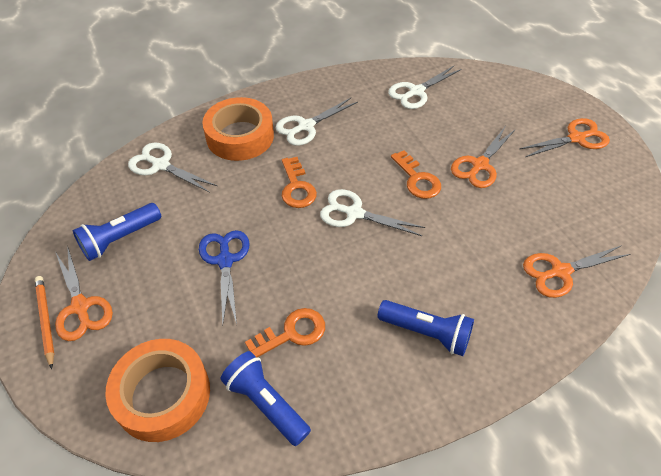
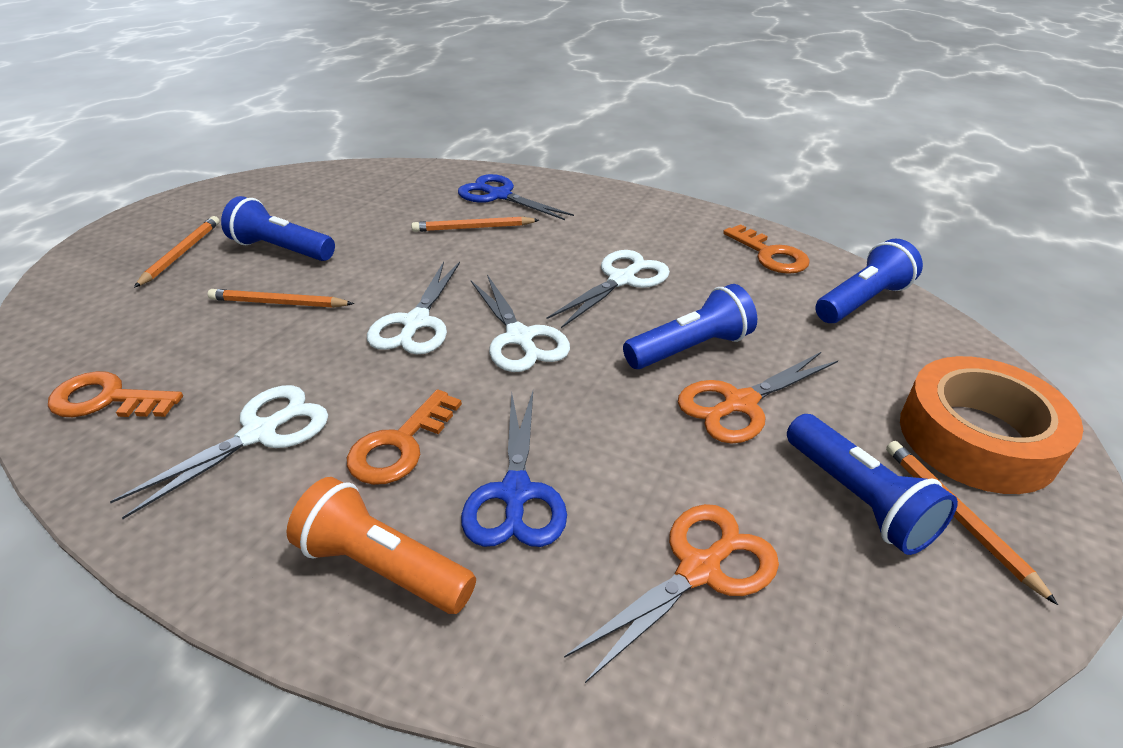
blue flashlight: 3 -> 4
blue scissors: 1 -> 2
orange flashlight: 0 -> 1
orange pencil: 1 -> 4
orange scissors: 4 -> 2
orange tape: 2 -> 1

